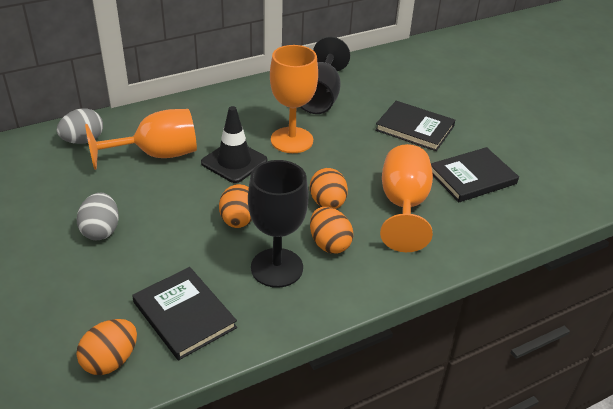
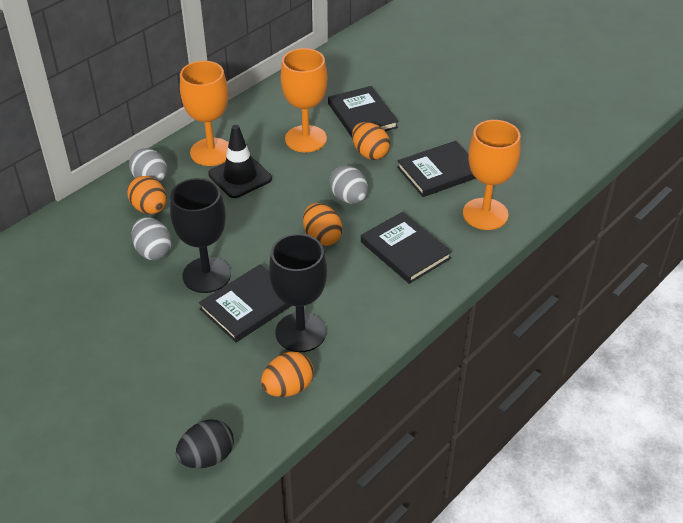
black book: 3 -> 4
black egg: 0 -> 1
grey egg: 2 -> 3

